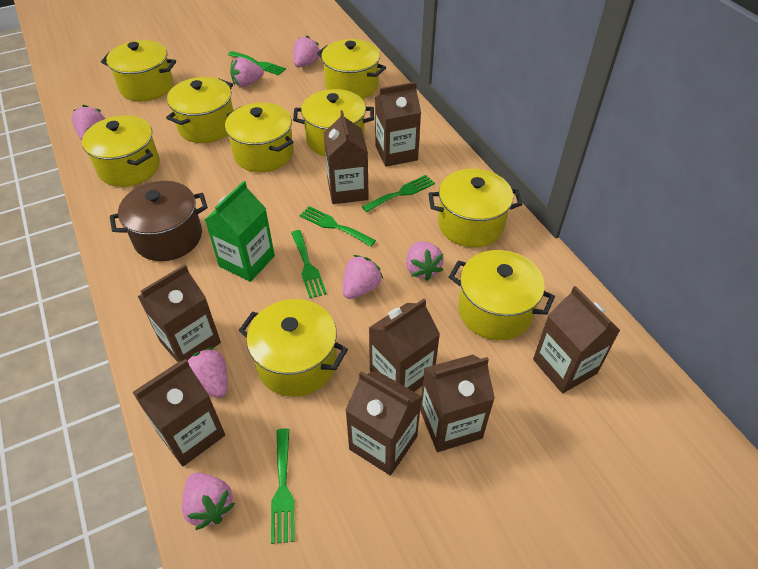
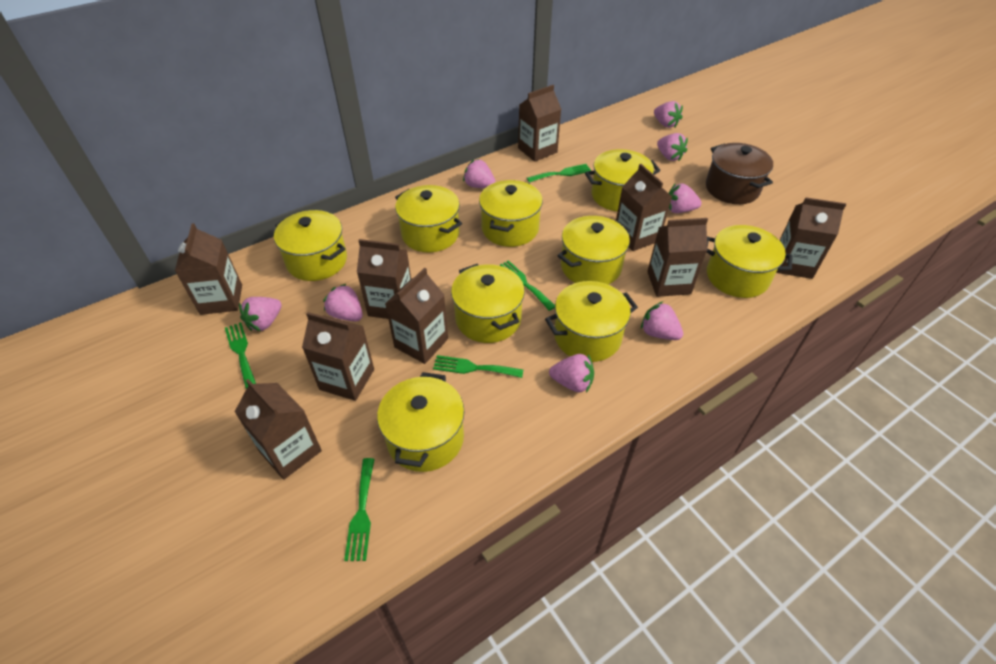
brown carton: 8 -> 9
green carton: 1 -> 0
pink strawberry: 7 -> 8

